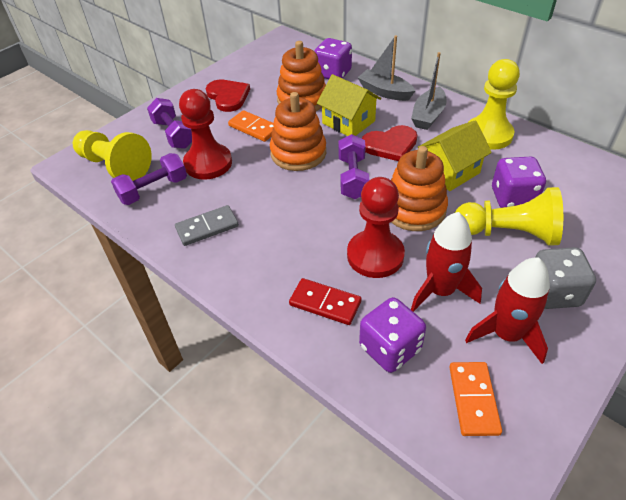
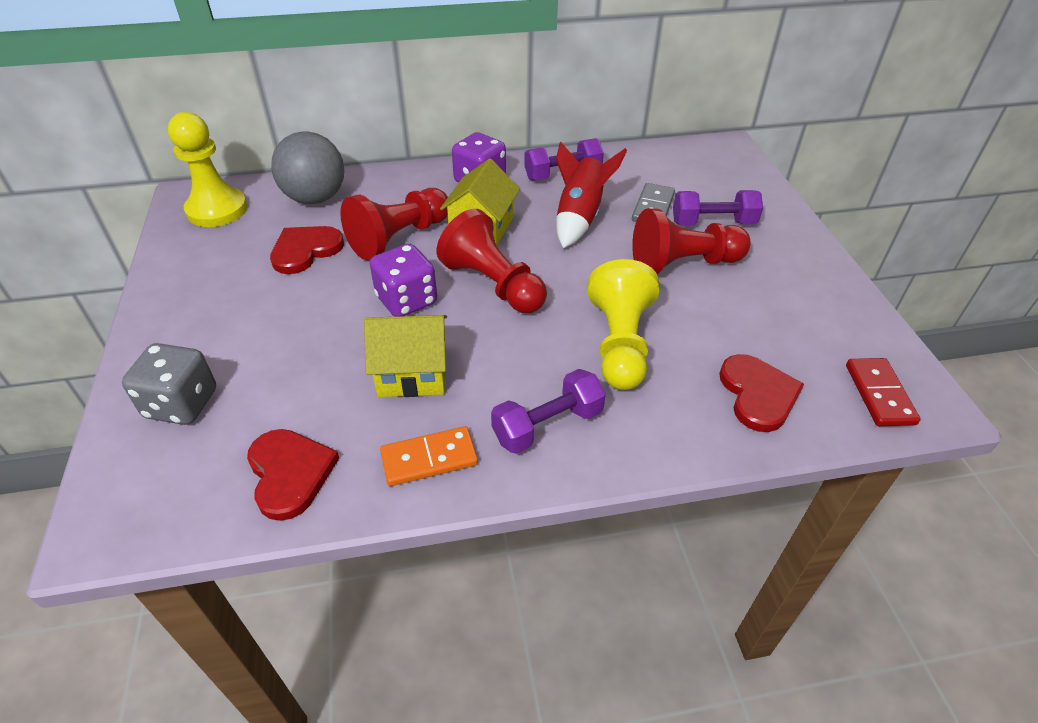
grey ball: 0 -> 1
grey boat: 2 -> 0
orange domino: 2 -> 1
orange stacking toy: 3 -> 0
purple dice: 3 -> 2
red heart: 2 -> 3
red pawn: 2 -> 3
red rocket: 2 -> 1
yellow pawn: 3 -> 2

